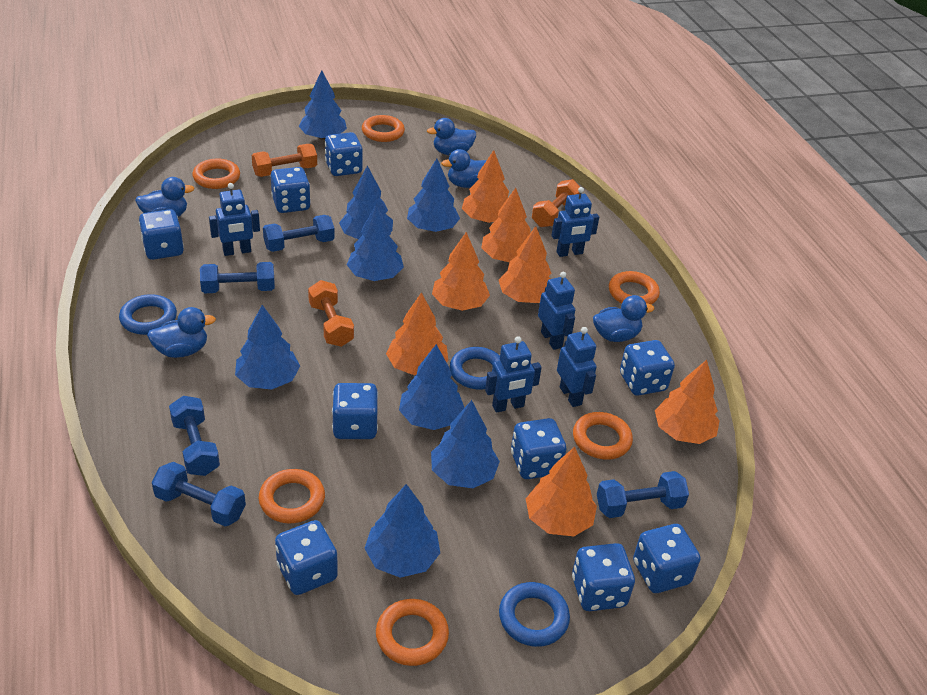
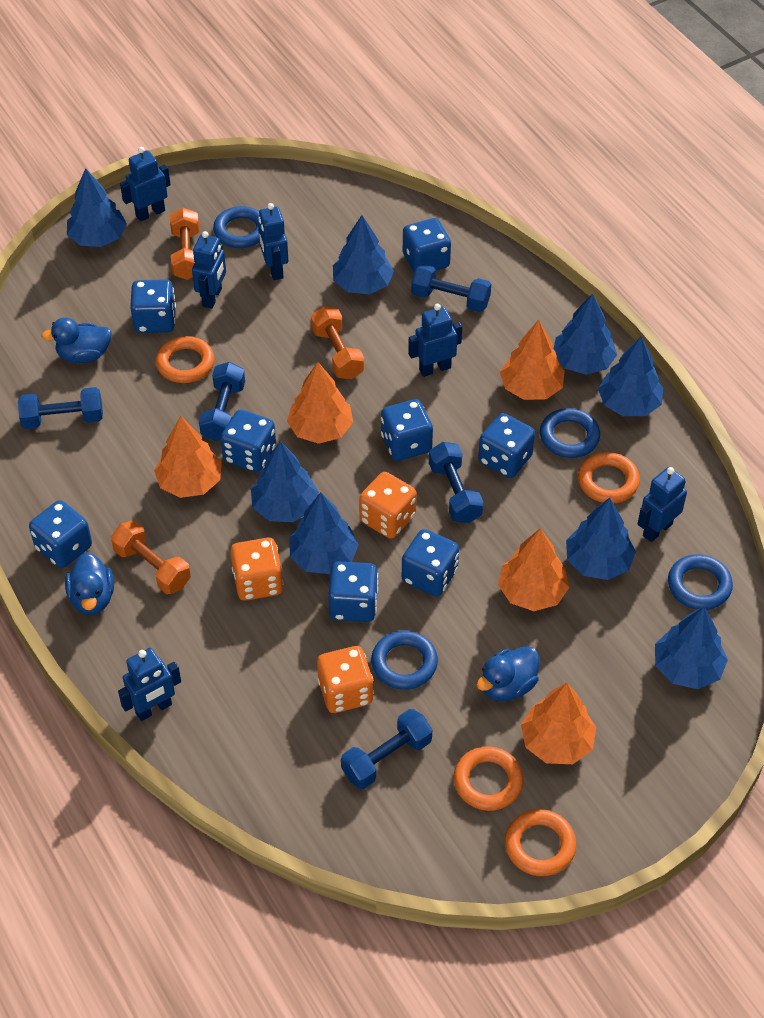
blue dice: 9 -> 8
blue duck: 5 -> 3
blue ring: 3 -> 4
blue robot: 5 -> 6
orange dice: 0 -> 3
orange ring: 6 -> 4
orange tree: 7 -> 5

